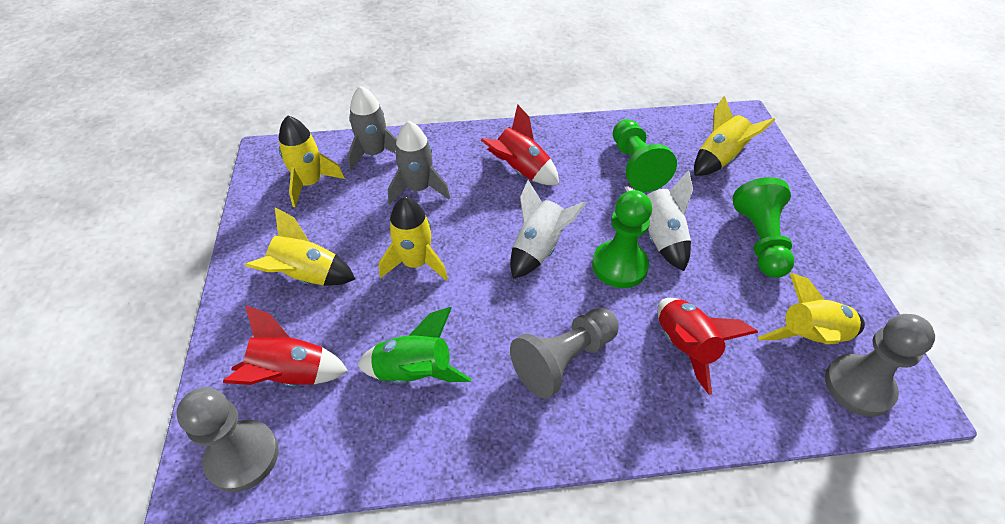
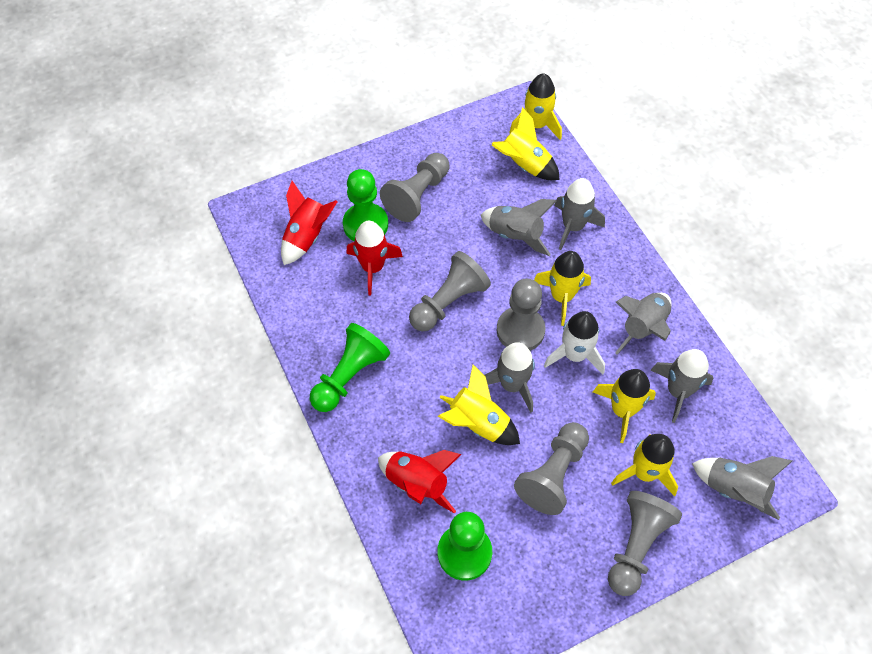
green rocket: 1 -> 0
grey pawn: 3 -> 5
grey rocket: 2 -> 6
white rocket: 2 -> 1
yellow rocket: 5 -> 6

